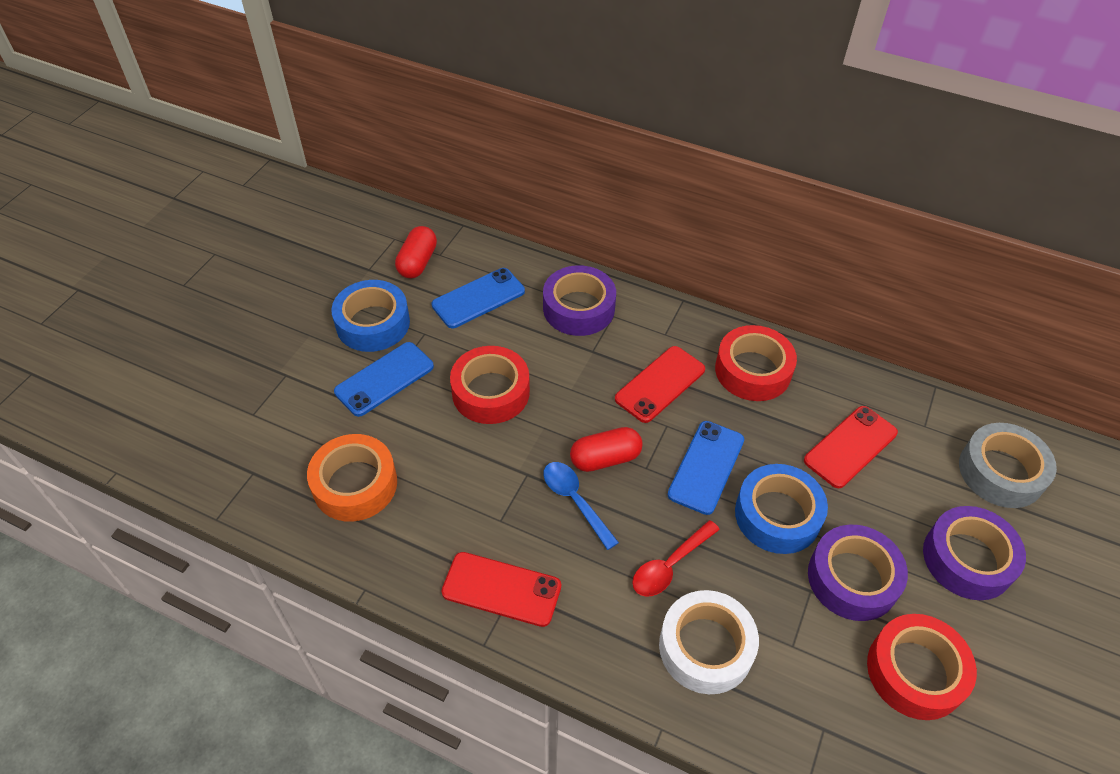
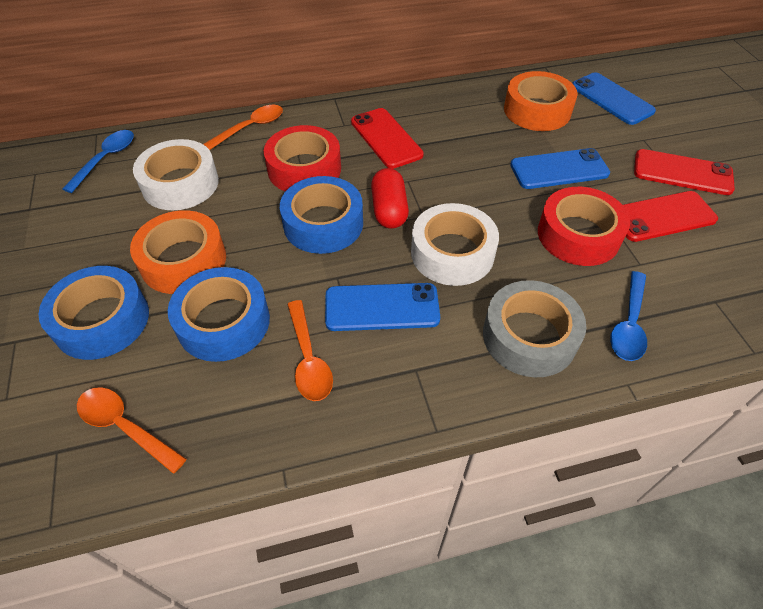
blue spoon: 1 -> 2
blue tape: 2 -> 3
orange spoon: 0 -> 3
orange tape: 1 -> 2
purple tape: 3 -> 0
red capsule: 2 -> 1
red spoon: 1 -> 0
red tape: 3 -> 2
white tape: 1 -> 2

